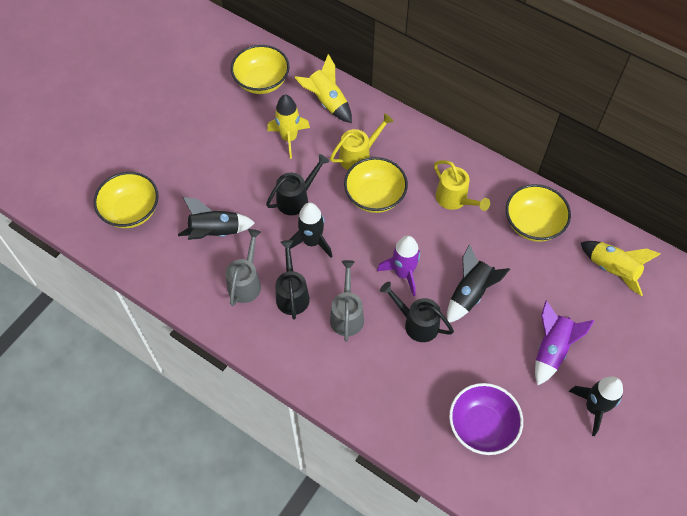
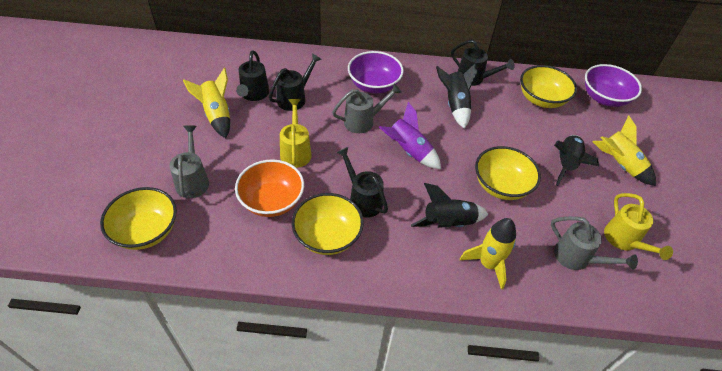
black rocket: 4 -> 3
black watering can: 3 -> 4
grey watering can: 2 -> 3
orange bowl: 0 -> 1
purple bowl: 1 -> 2
purple rocket: 2 -> 1

